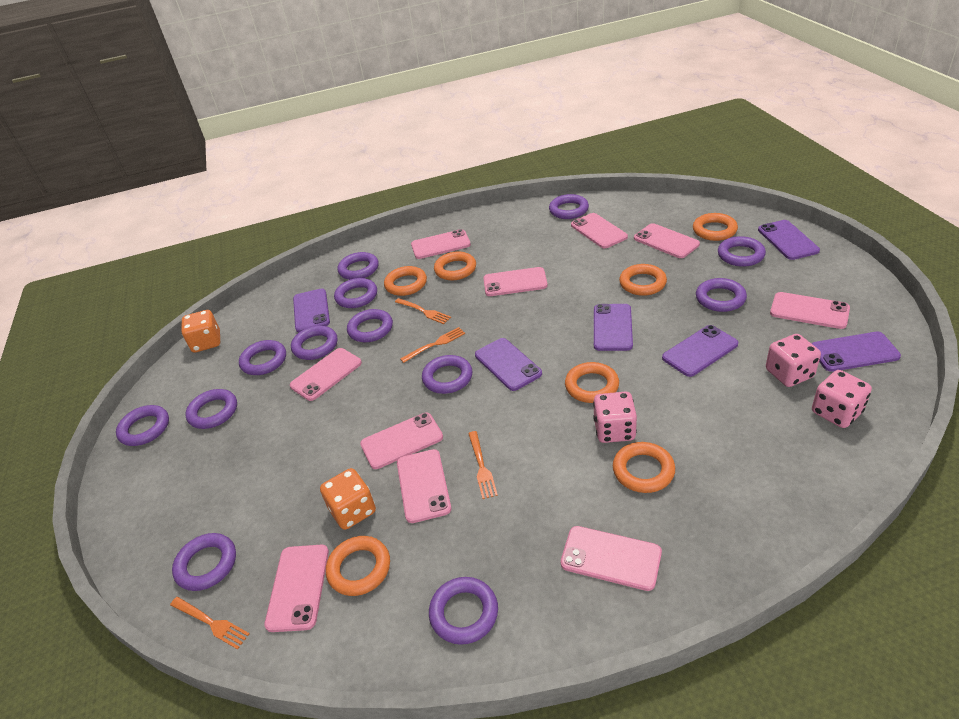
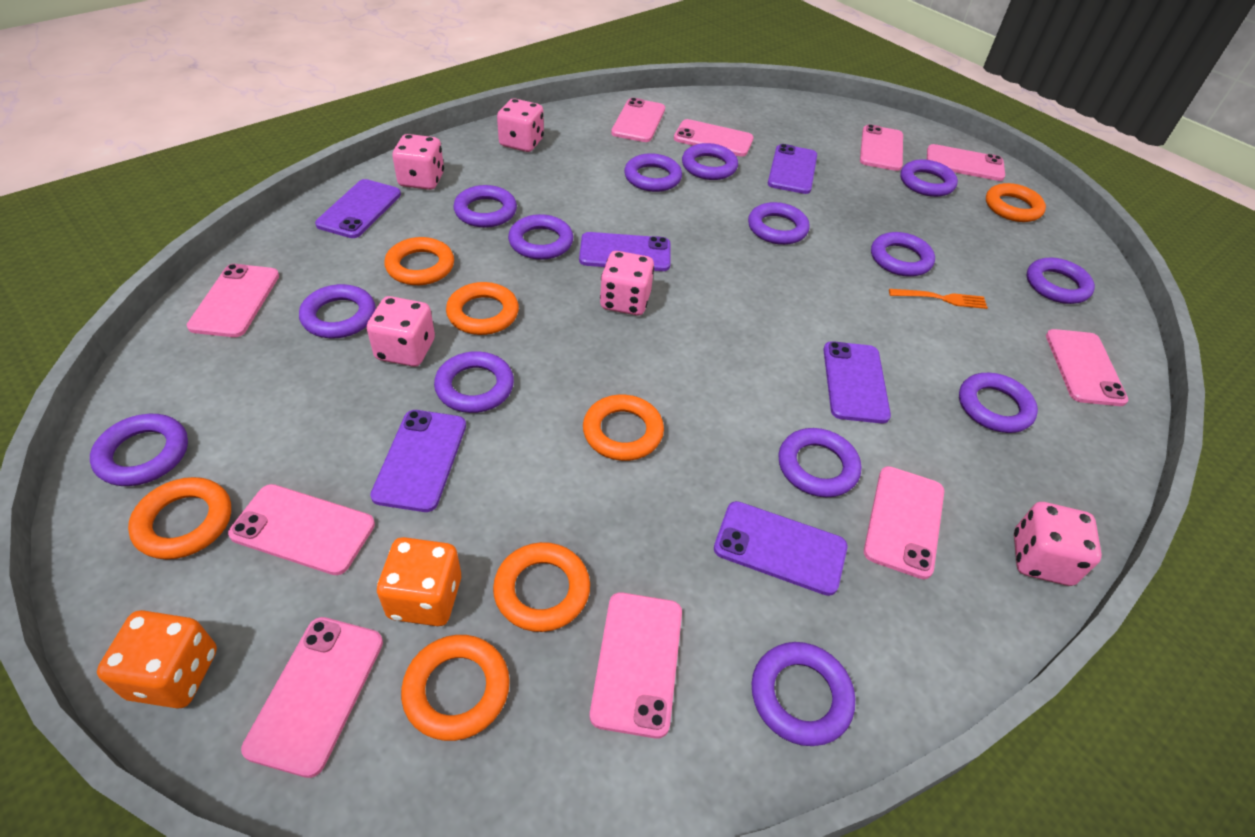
orange fork: 4 -> 1
pink dice: 3 -> 5
purple ring: 13 -> 14

